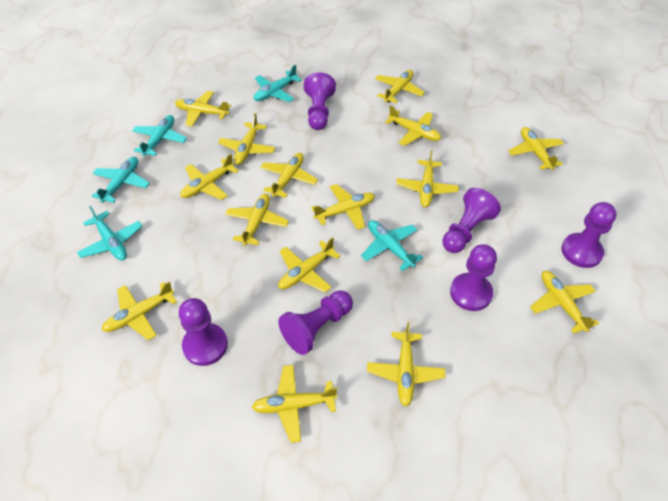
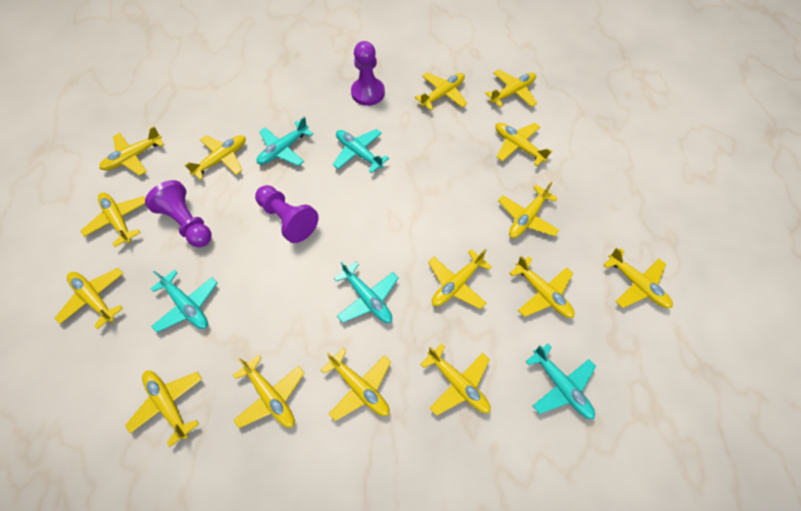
purple pawn: 6 -> 3

